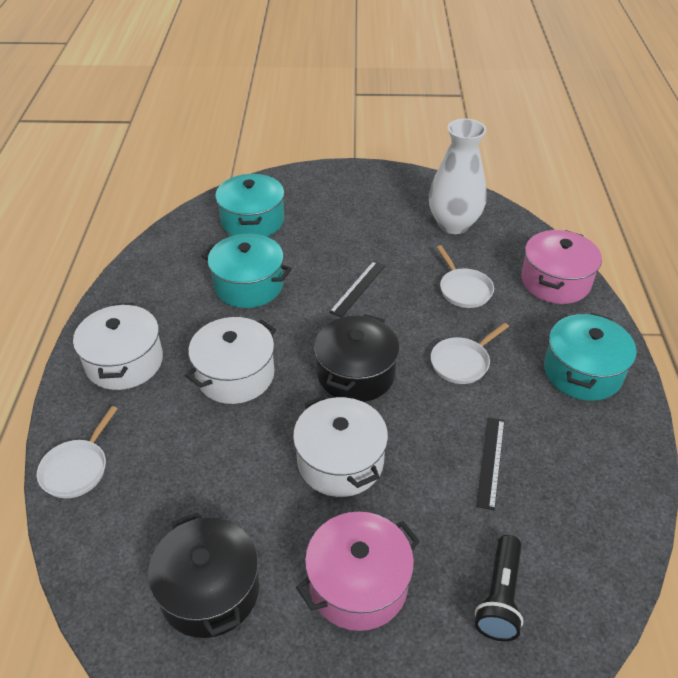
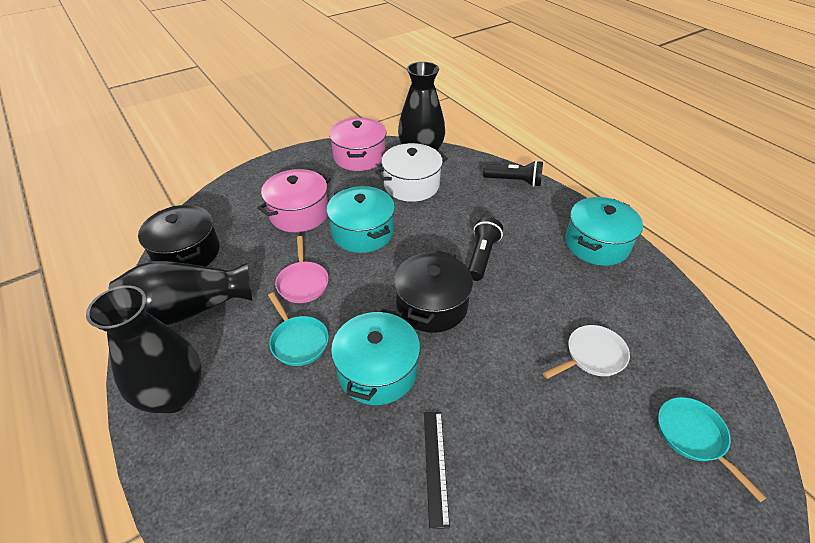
black flashlight: 1 -> 2
black ruler: 2 -> 1
black vase: 0 -> 3
pink pan: 0 -> 1
turquoise pan: 0 -> 2
white pan: 3 -> 1
white pot: 3 -> 1
white vase: 1 -> 0

